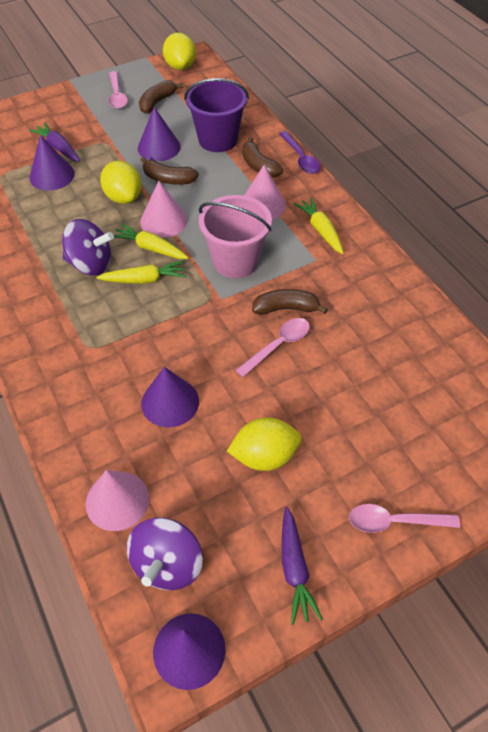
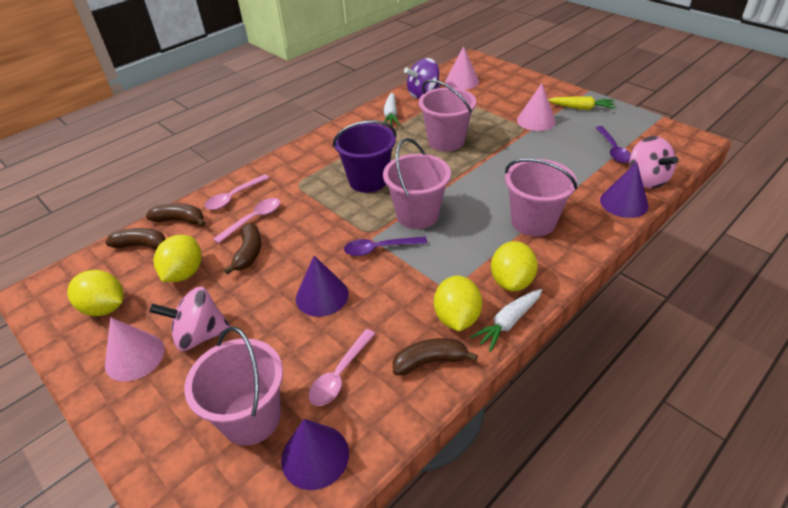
pink bucket: 1 -> 4
pink spinning top: 0 -> 2
purple carrot: 2 -> 0
purple cone: 4 -> 3
purple spinning top: 2 -> 1
purple spoon: 1 -> 2
white carrot: 0 -> 2
yellow carrot: 3 -> 1
yellow lemon: 3 -> 4

